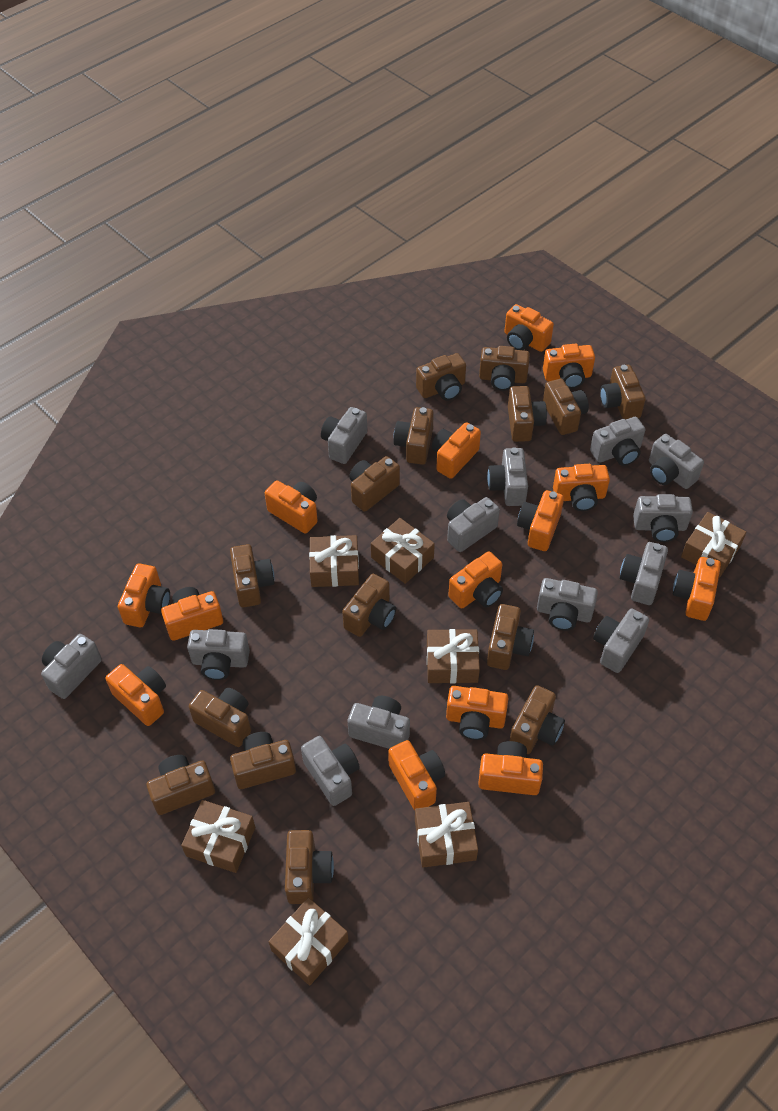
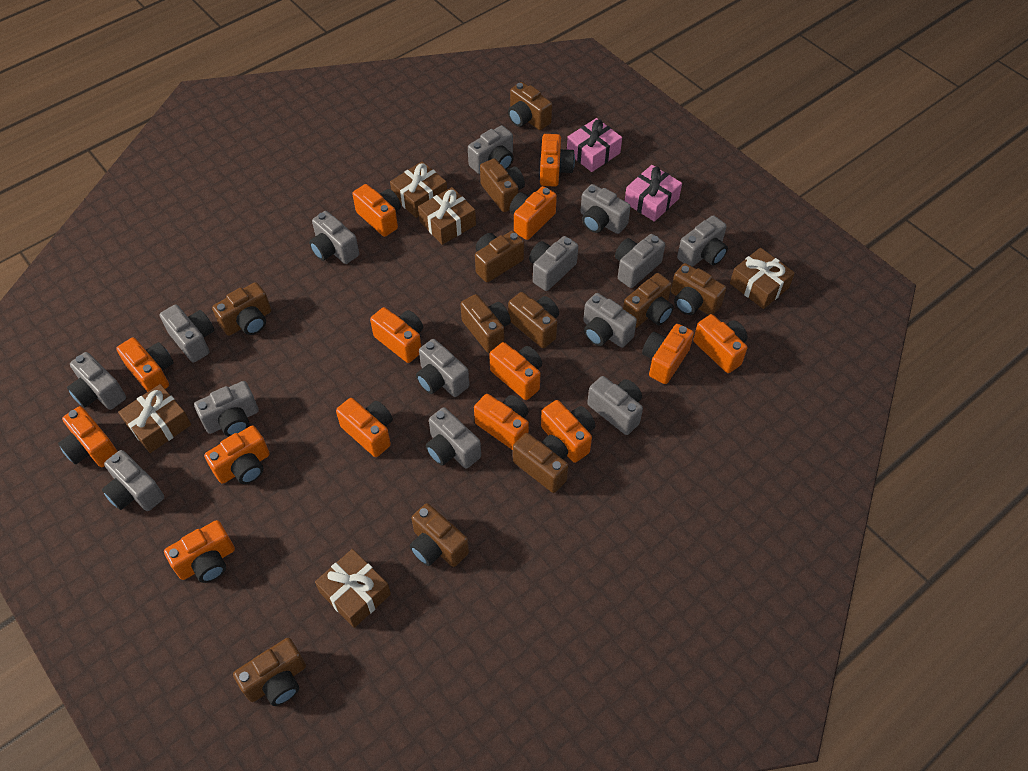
brown camera: 15 -> 11
brown gift: 7 -> 5
grey camera: 13 -> 14
pink gift: 0 -> 2

